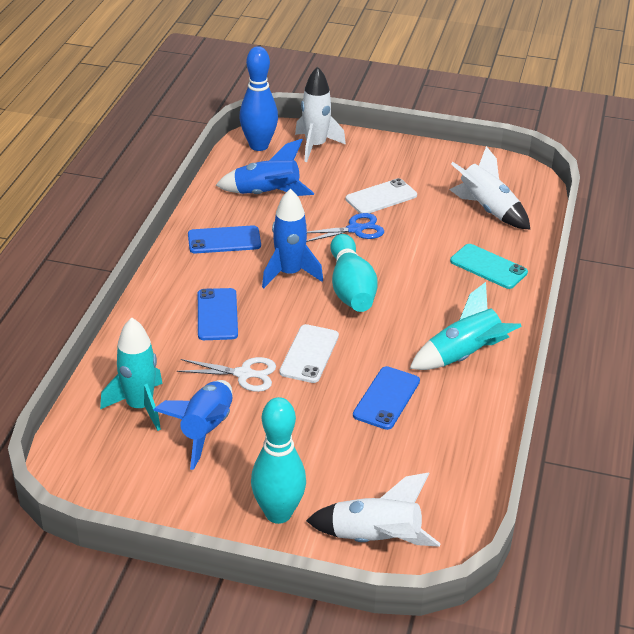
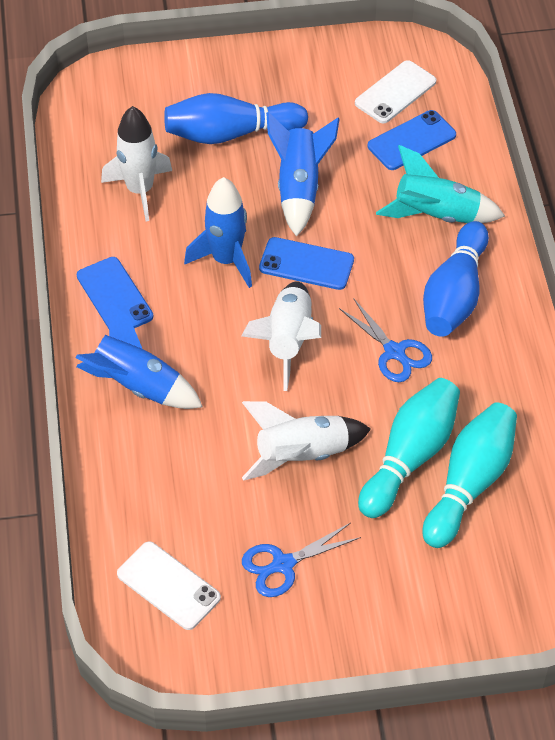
blue bowling pin: 1 -> 2
blue scissors: 1 -> 2
turquoise phone: 1 -> 0
turquoise rocket: 2 -> 1
white scissors: 1 -> 0

